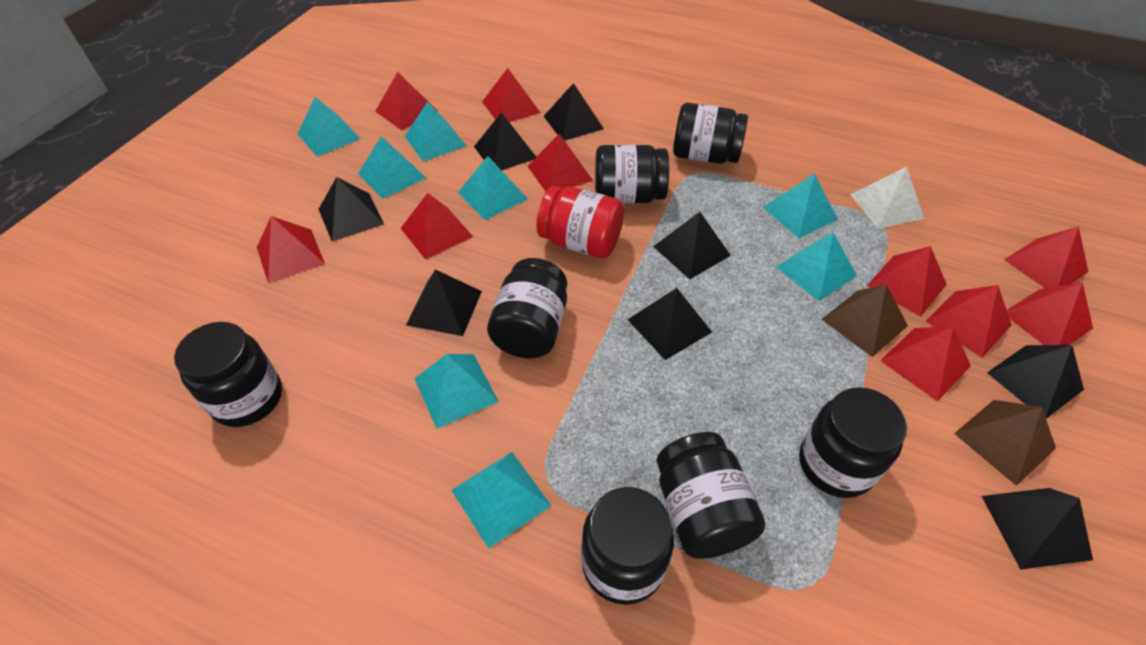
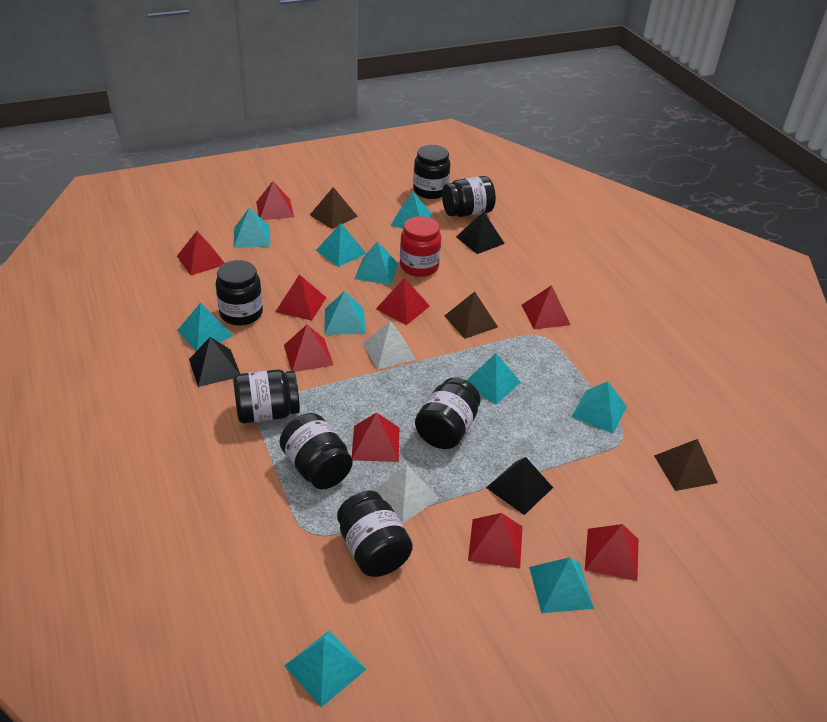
black pyramid: 8 -> 3
brown pyramid: 2 -> 3
red pyramid: 10 -> 9
turquoise pyramid: 8 -> 10
white pyramid: 1 -> 2

